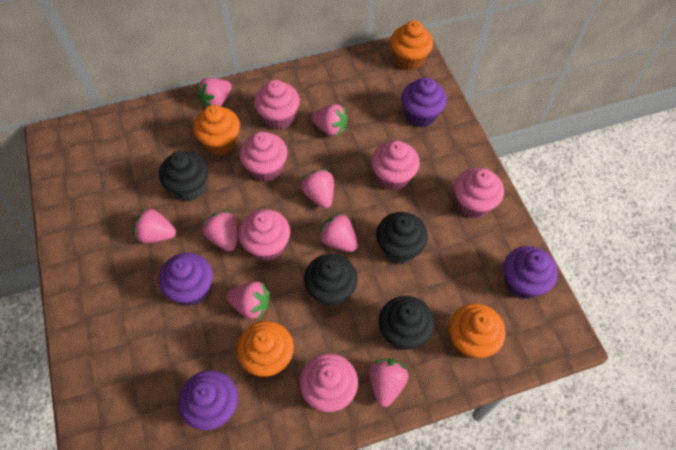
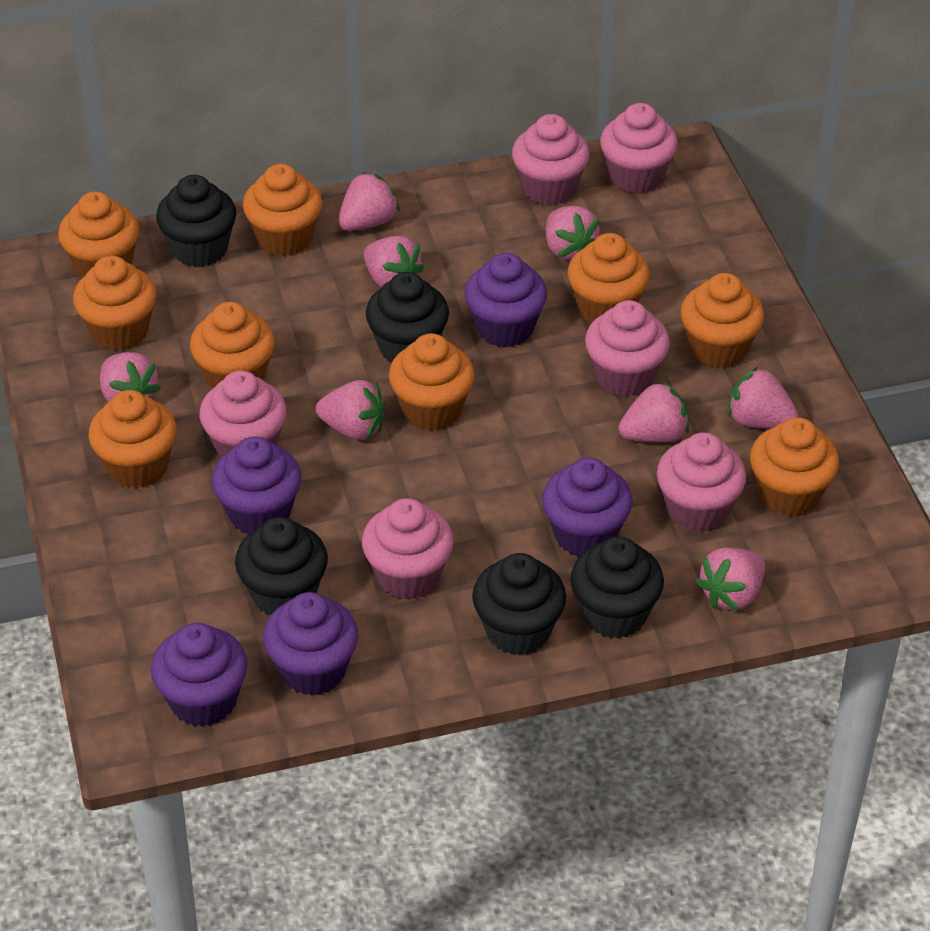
black cupcake: 4 -> 5
orange cupcake: 4 -> 9
purple cupcake: 4 -> 5

